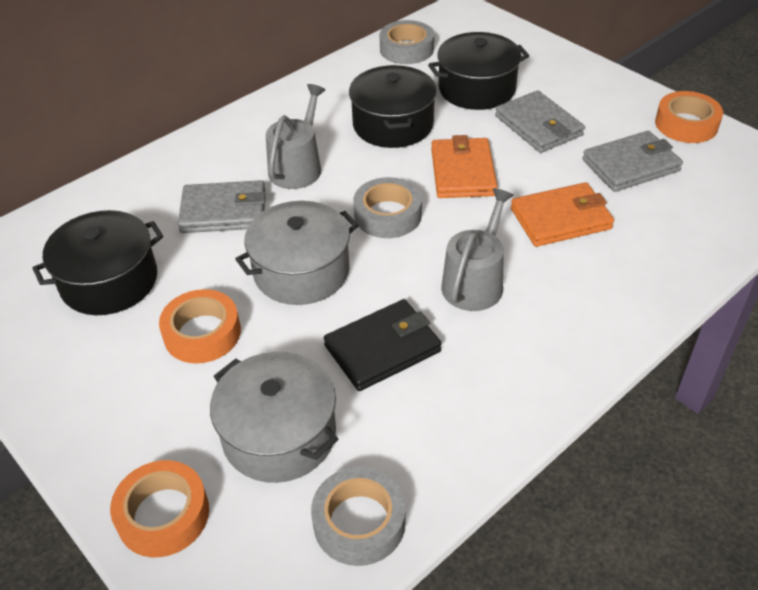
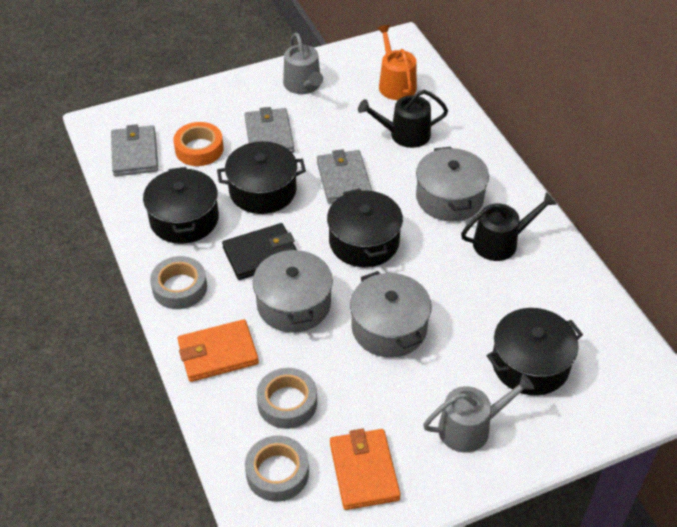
black pot: 3 -> 4
black watering can: 0 -> 2
grey pot: 2 -> 3
orange tape: 3 -> 1
orange watering can: 0 -> 1

